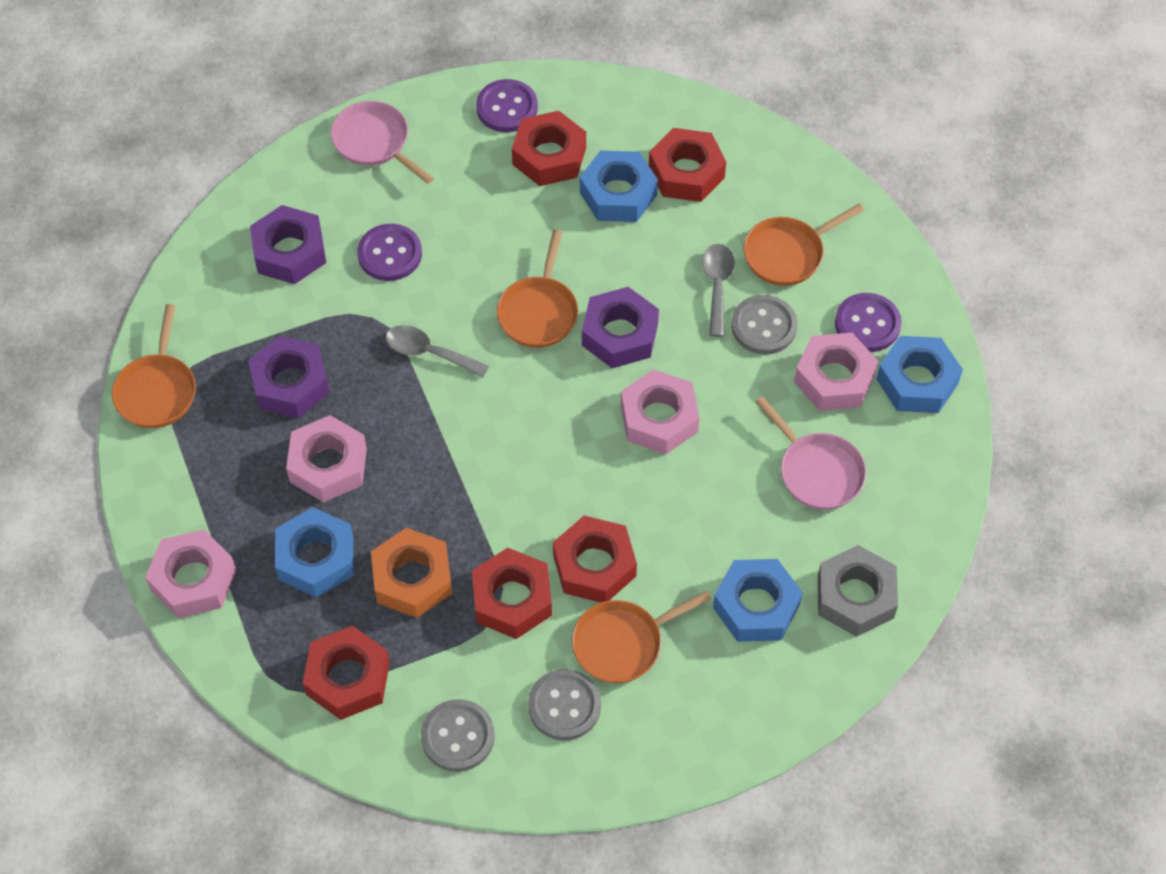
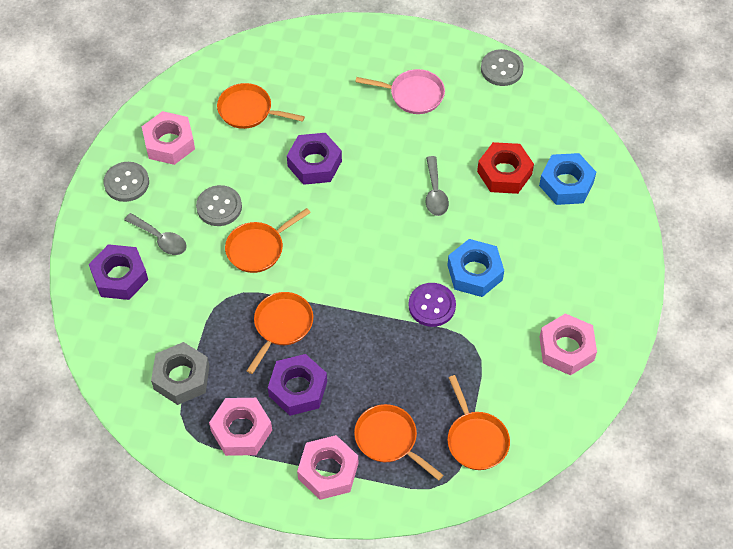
blue nut: 4 -> 2
orange nut: 1 -> 0
orange pan: 4 -> 5
pink pan: 2 -> 1
purple button: 3 -> 1
red nut: 5 -> 1

